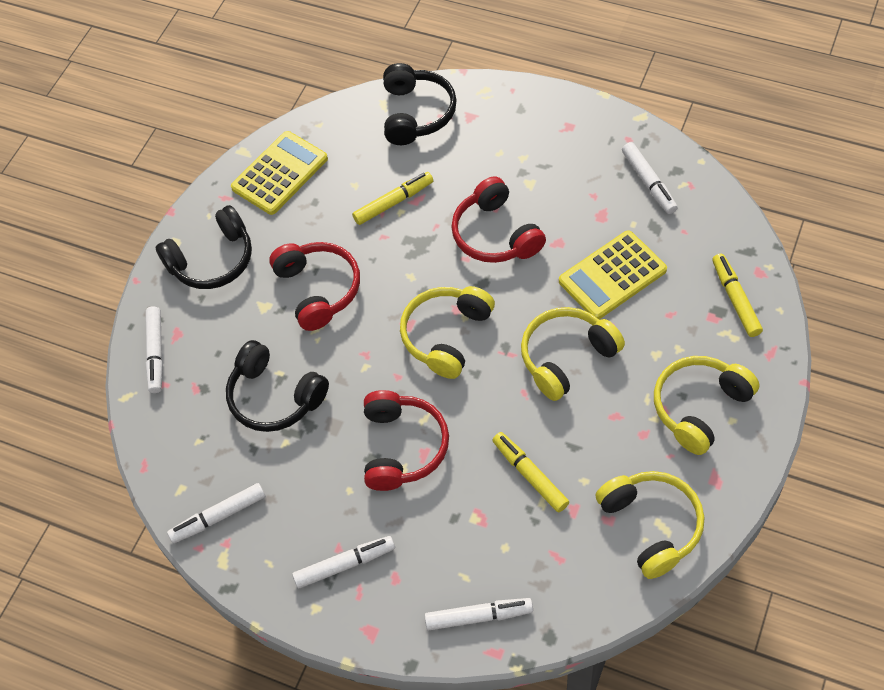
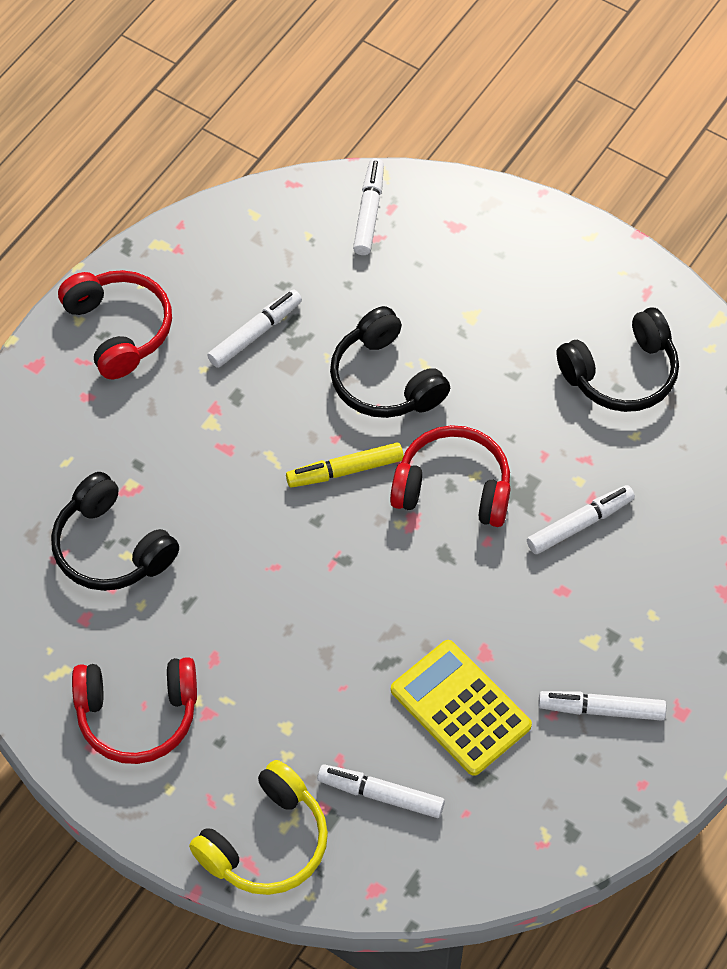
yellow calculator: 2 -> 1
yellow headphones: 4 -> 1
yellow marker: 3 -> 1

